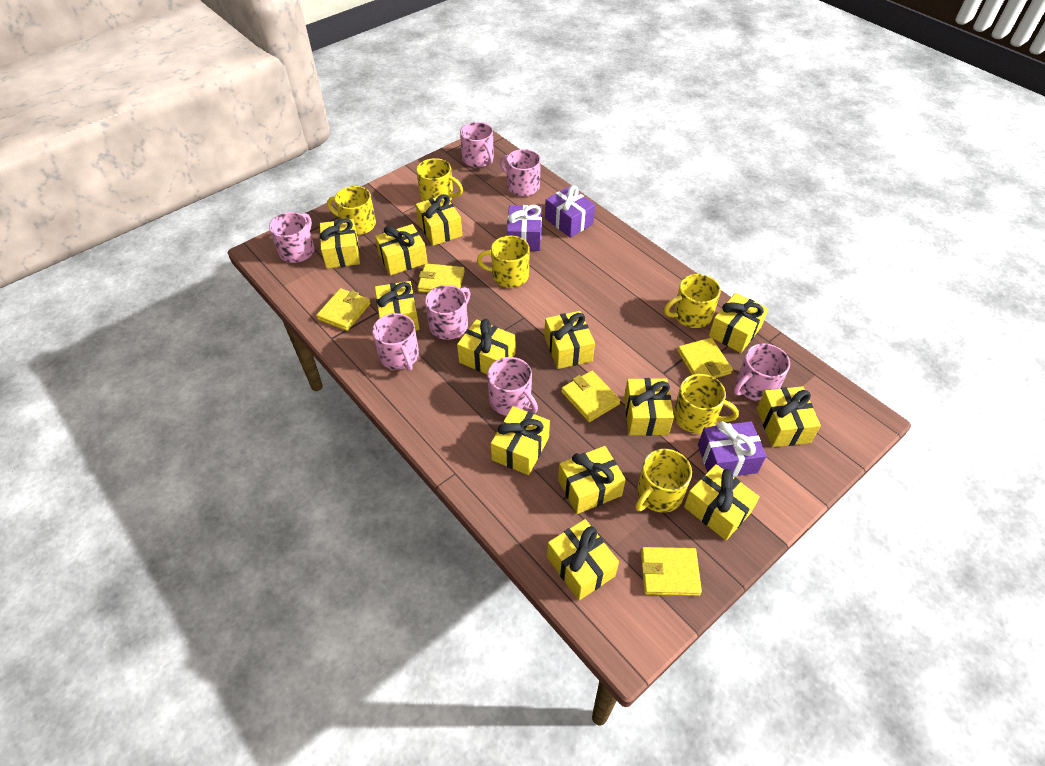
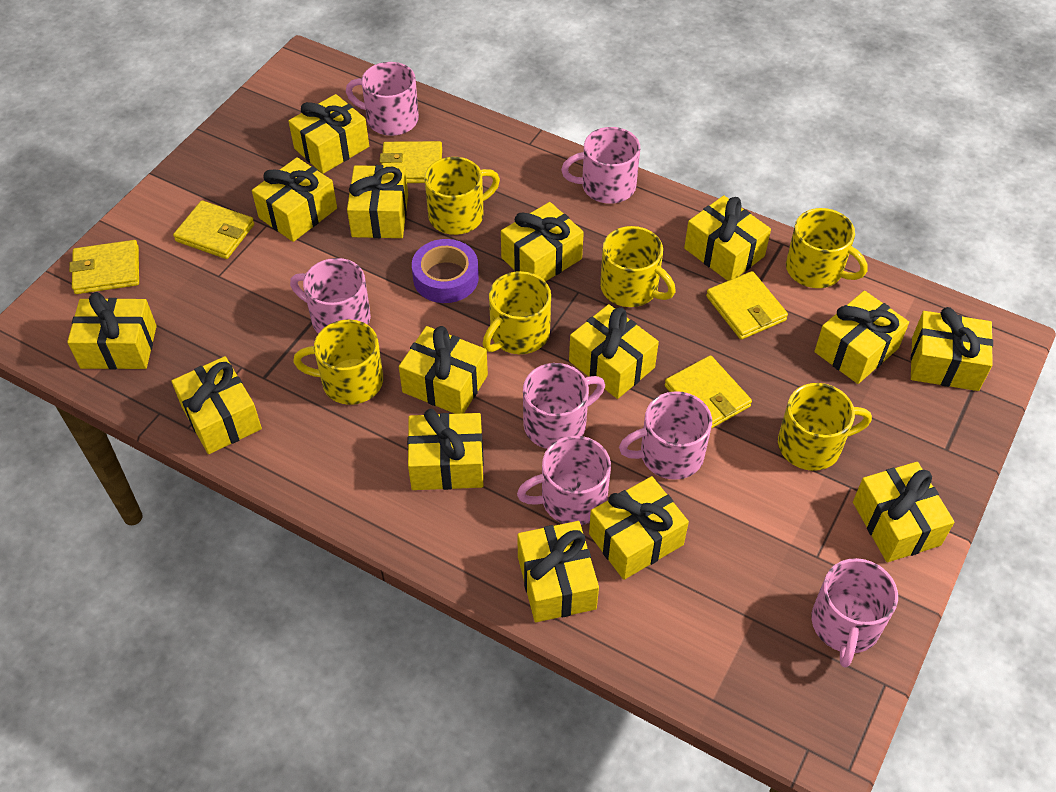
purple gift: 3 -> 0
purple tape: 0 -> 1
yellow gift: 13 -> 15

